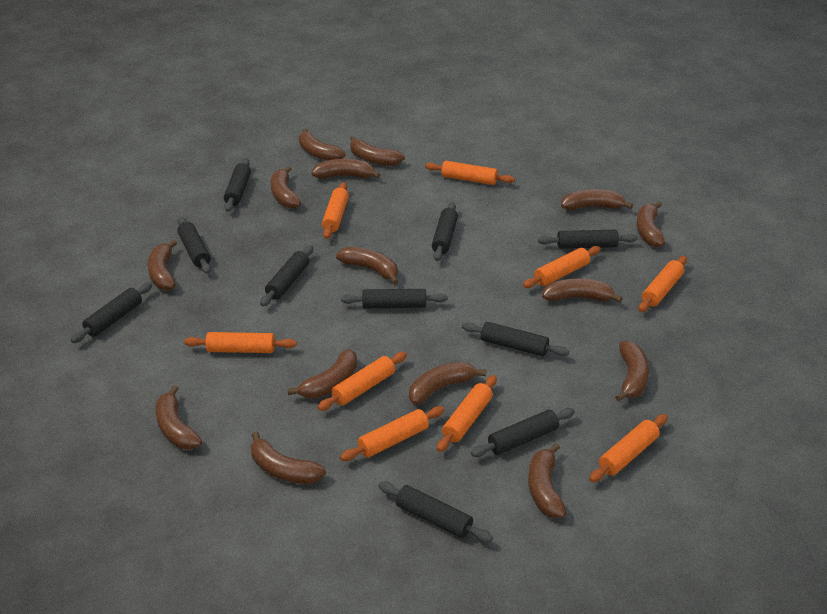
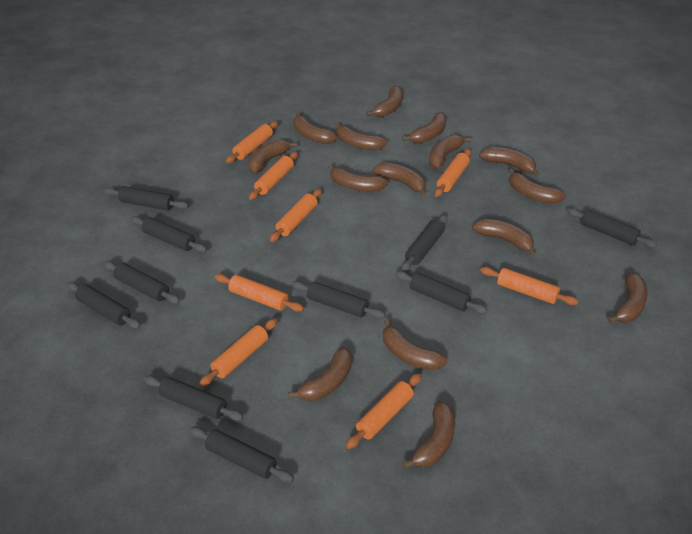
orange rolling pin: 9 -> 8

